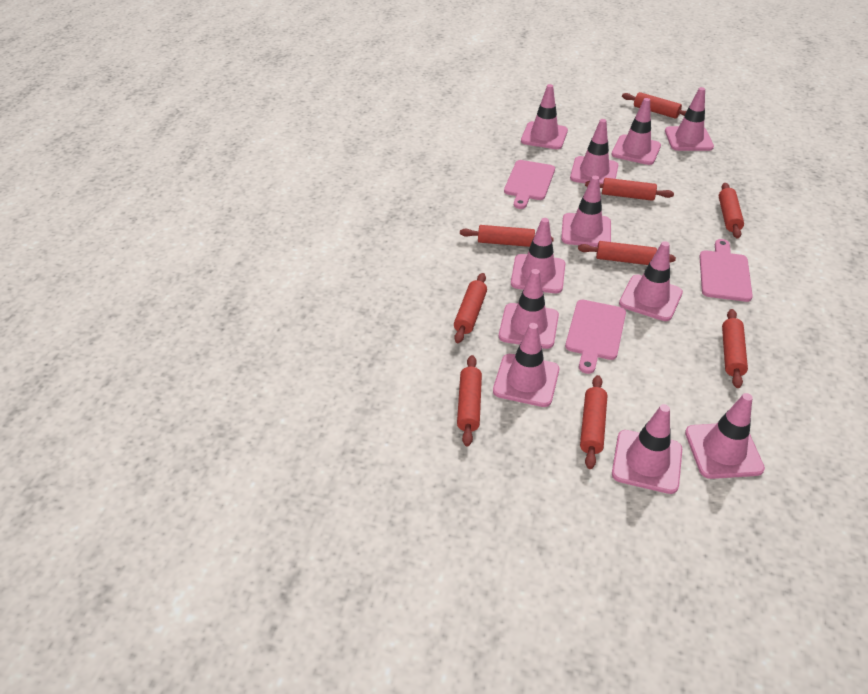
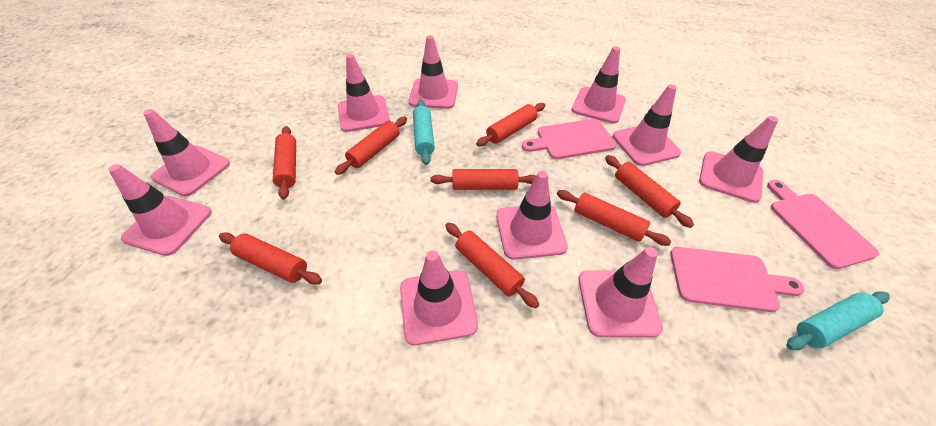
pink traffic cone: 11 -> 10
red rolling pin: 9 -> 8
turquoise rolling pin: 0 -> 2

